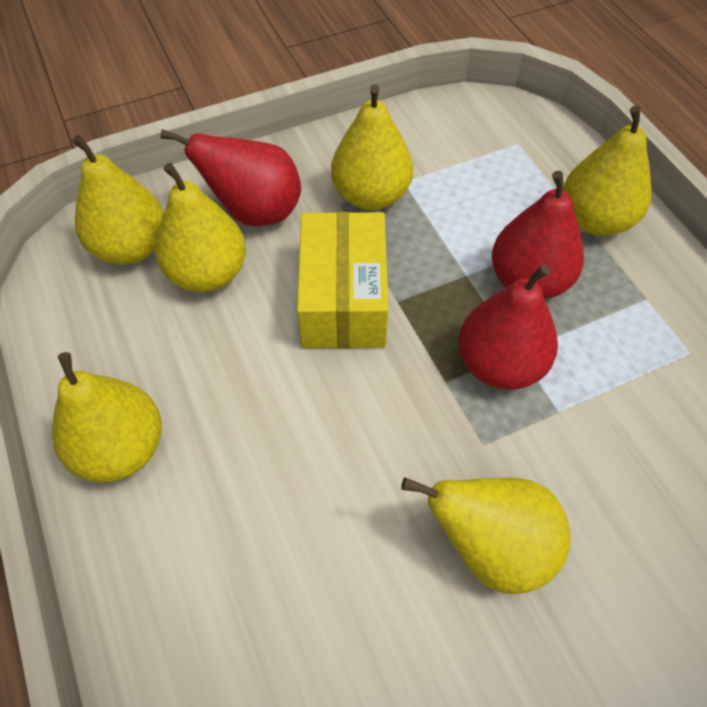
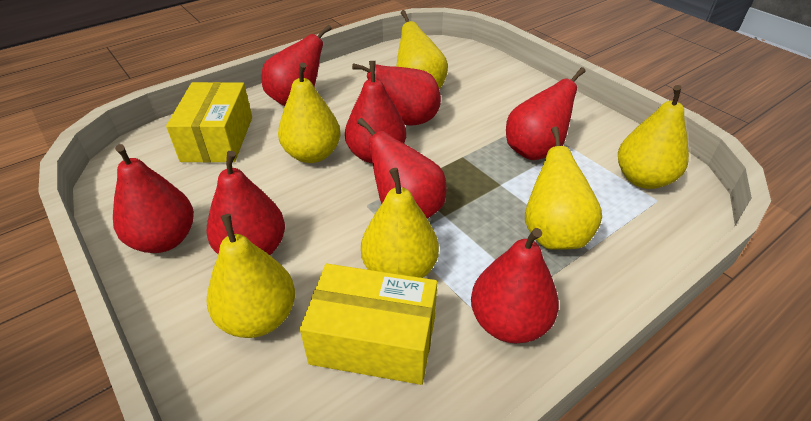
red pear: 3 -> 8
yellow box: 1 -> 2

